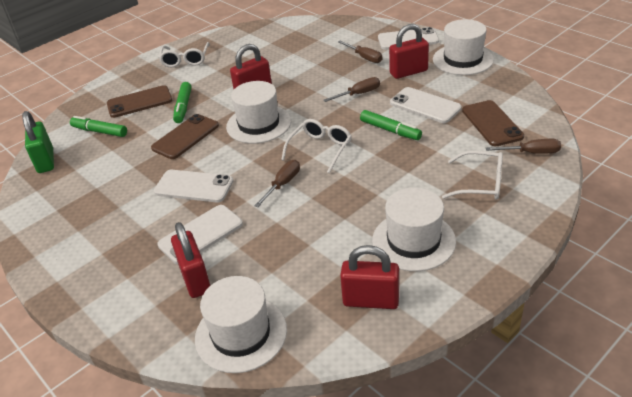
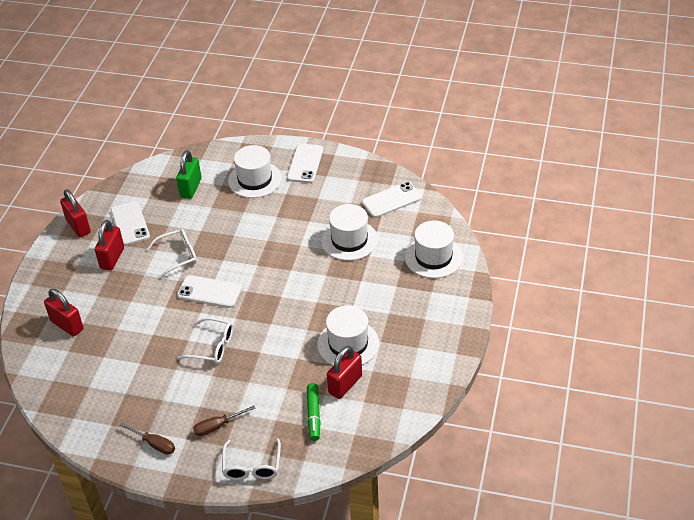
brown phone: 3 -> 0
brown screwdriver: 4 -> 2
green marker: 3 -> 1

